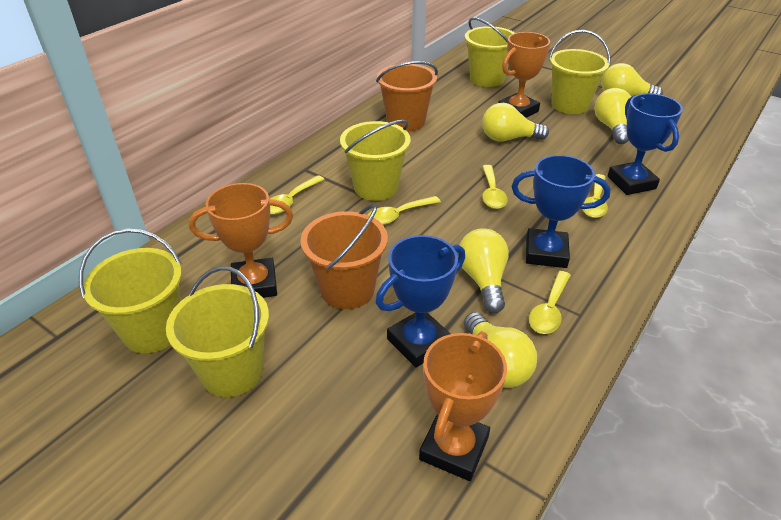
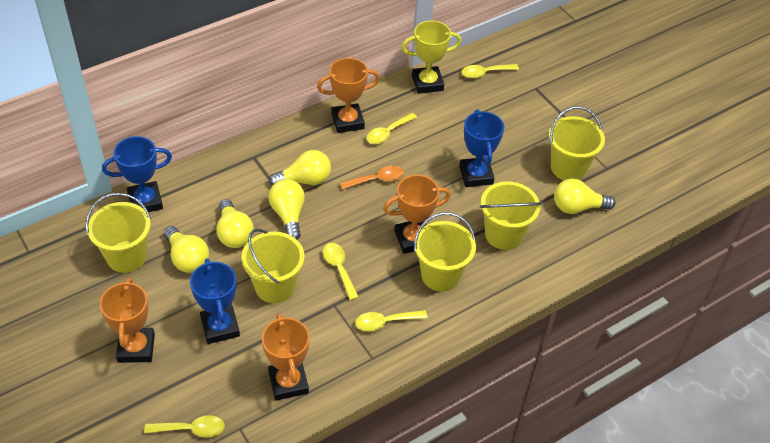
orange bucket: 2 -> 0
orange spoon: 0 -> 1
orange trophy: 3 -> 4
yellow trophy: 0 -> 1

